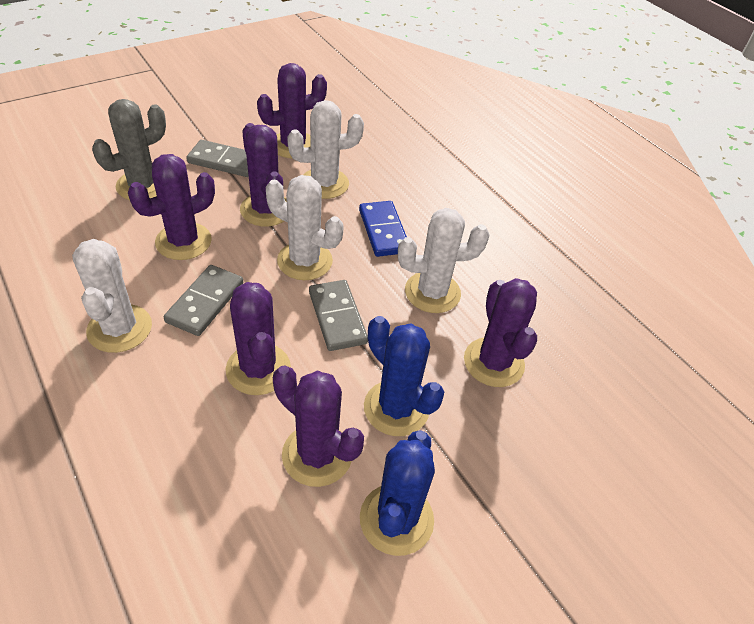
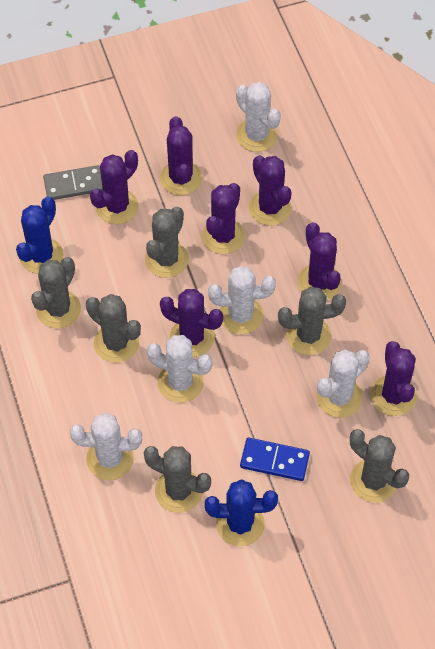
grey cactus: 1 -> 6
grey domino: 3 -> 1
purple cactus: 6 -> 7
white cactus: 4 -> 5

